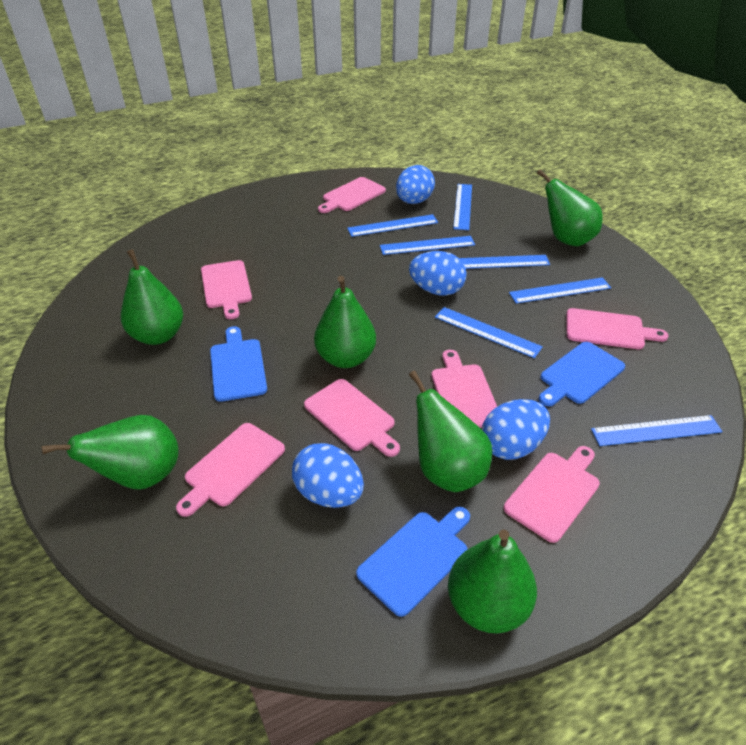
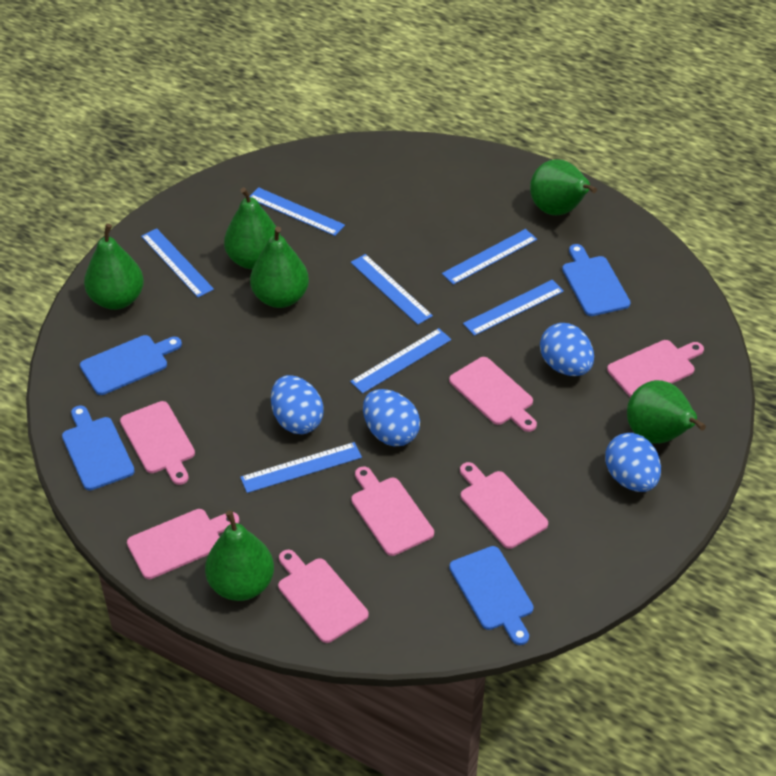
blue cutting board: 3 -> 4

